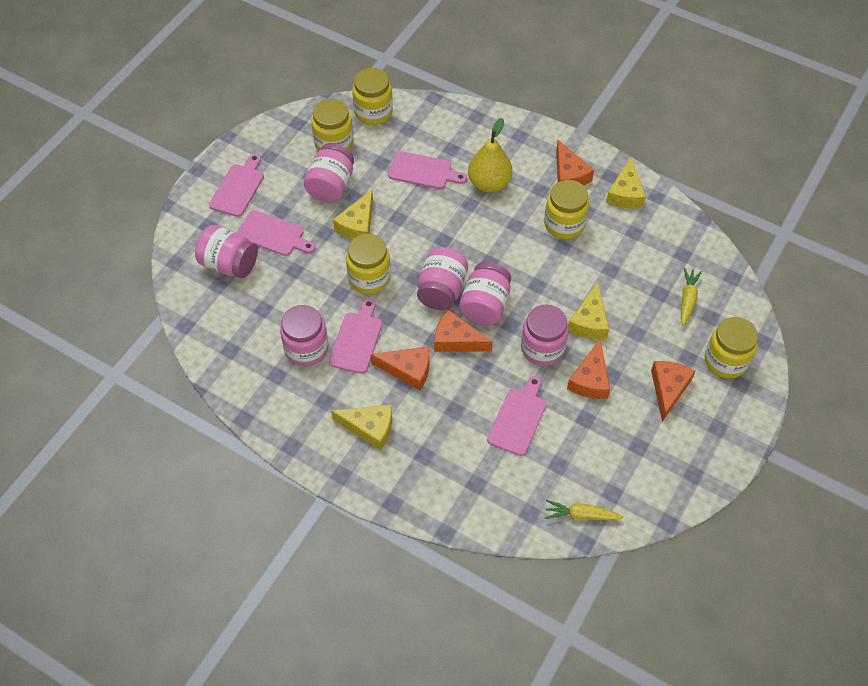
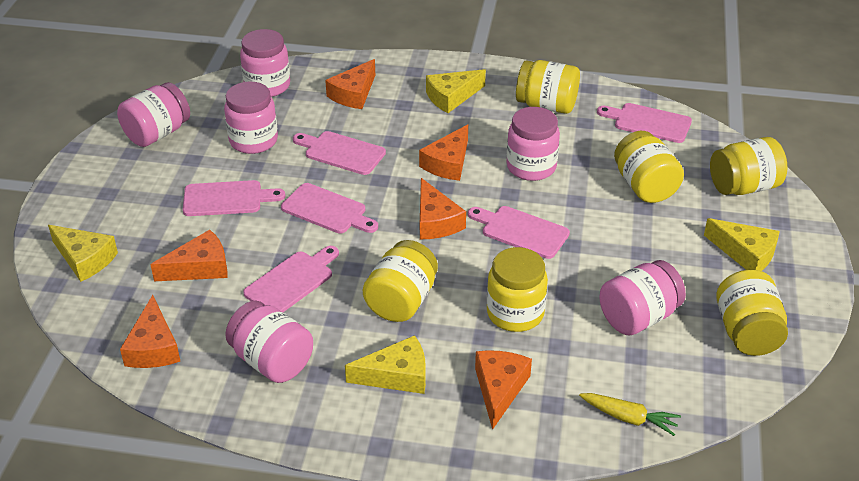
orange cheese: 5 -> 6
pink cutting board: 5 -> 6
yellow carrot: 2 -> 1
yellow jar: 5 -> 6
yellow pear: 1 -> 0

